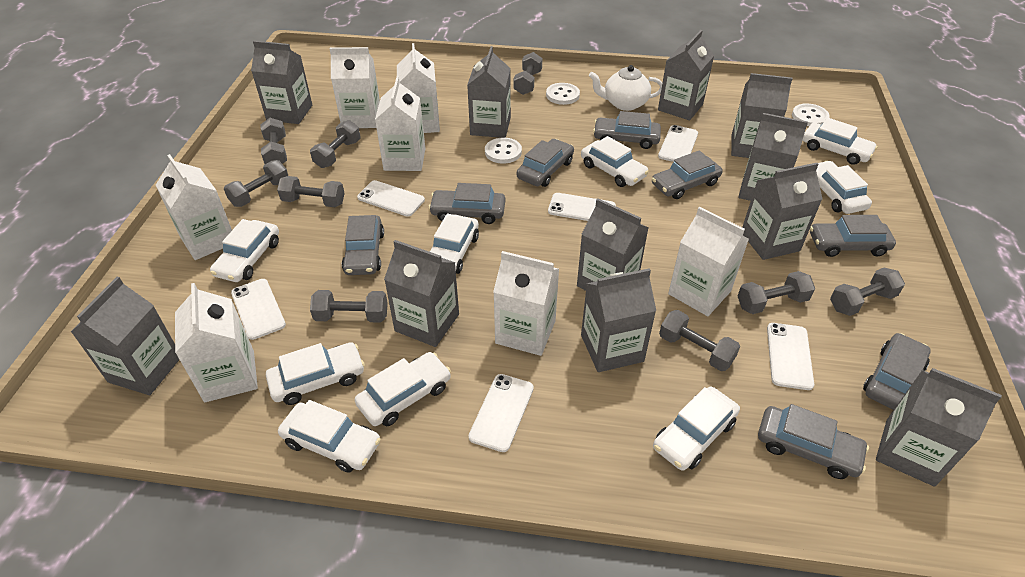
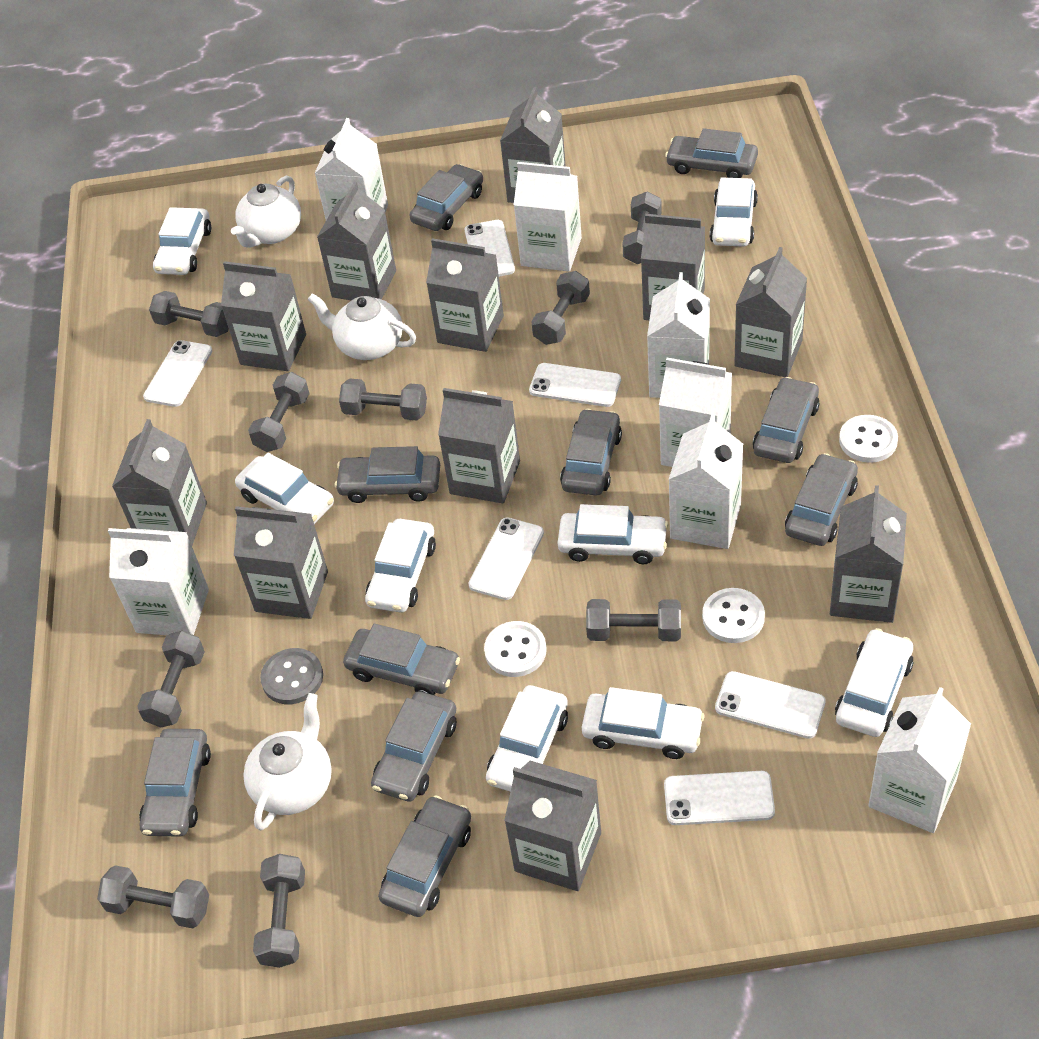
grey button: 0 -> 1
grey car: 8 -> 10
white car: 9 -> 8
white teapot: 1 -> 3

